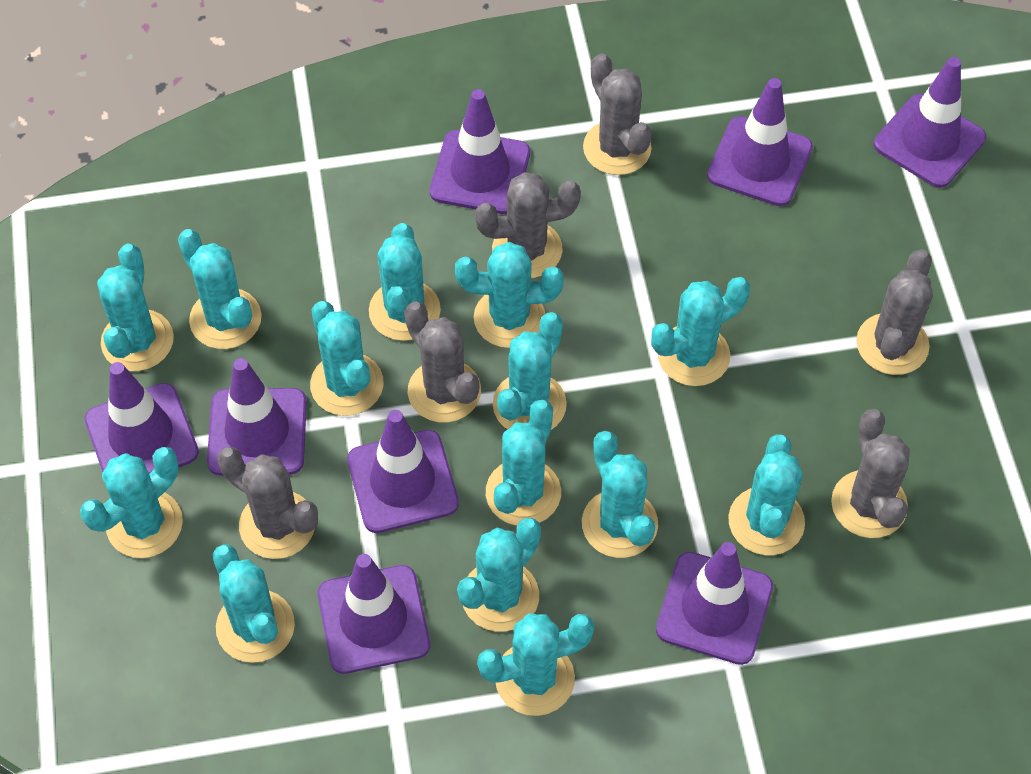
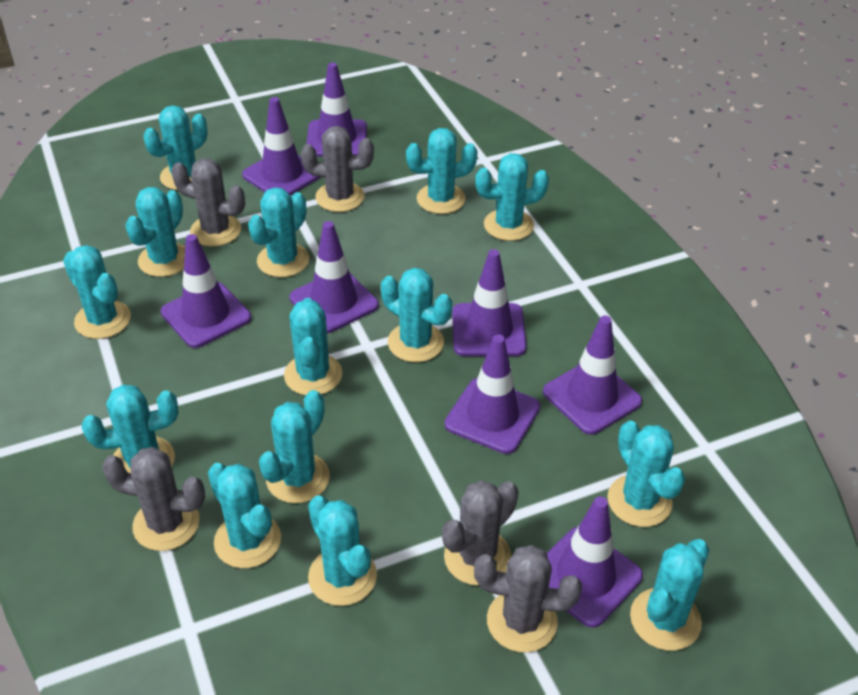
grey cactus: 6 -> 5

